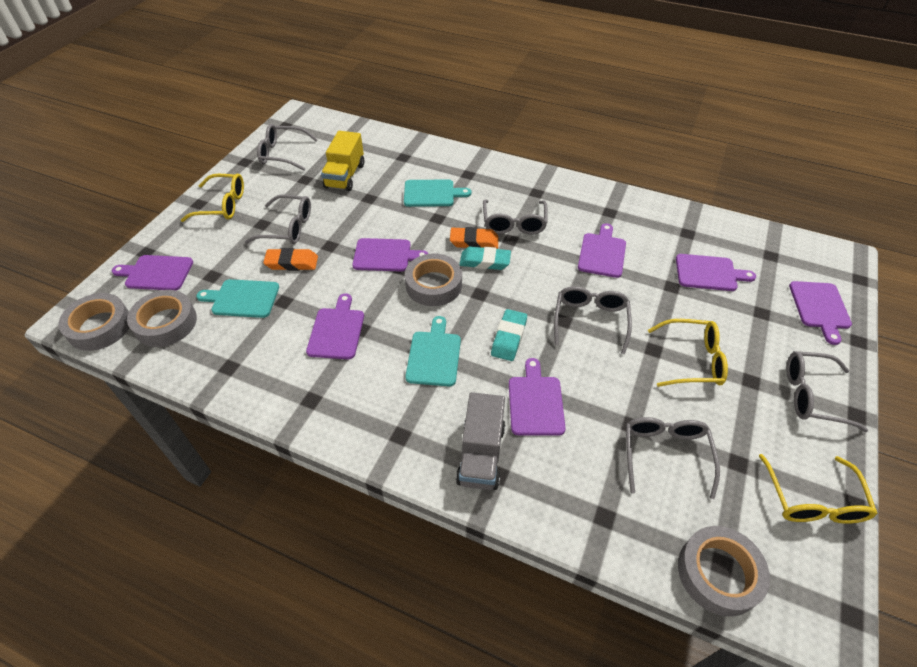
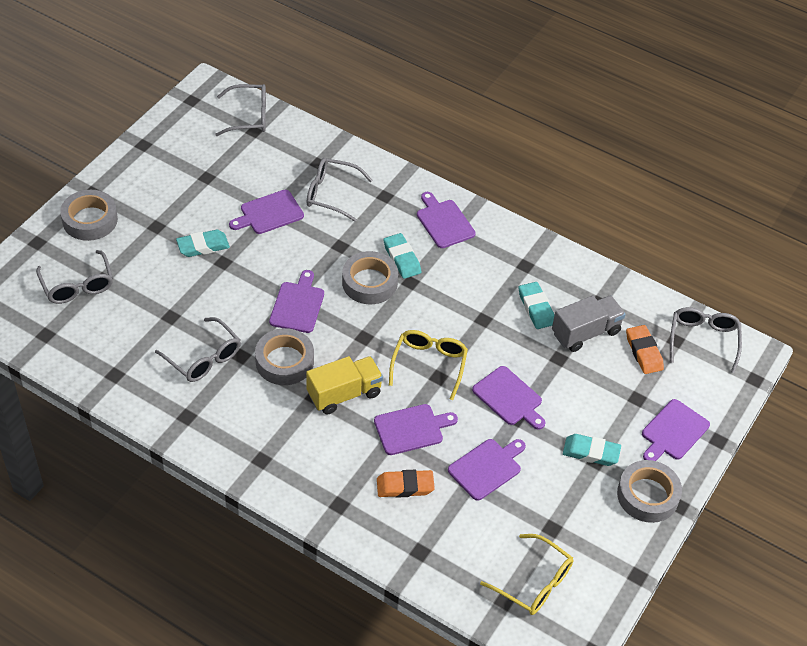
grey glasses: 6 -> 5
turquoise cutting board: 3 -> 0
turquoise eraser: 2 -> 4
yellow glasses: 3 -> 2

